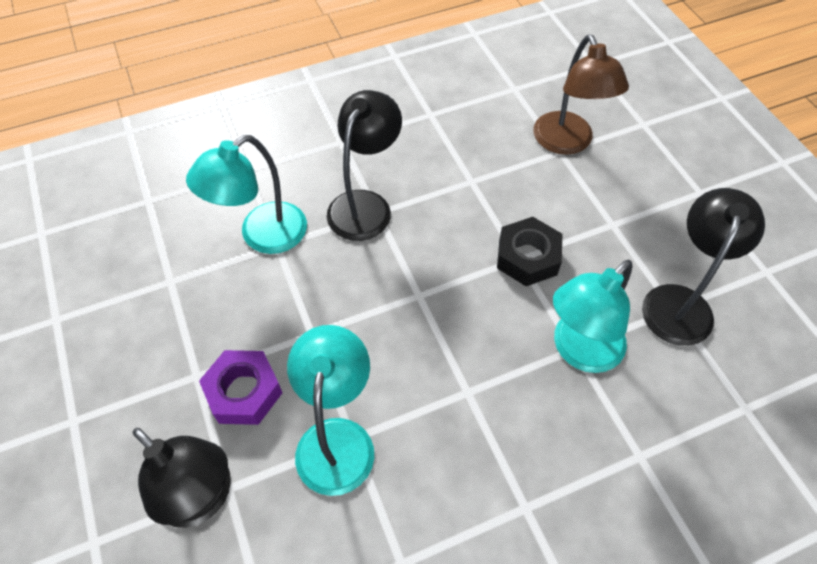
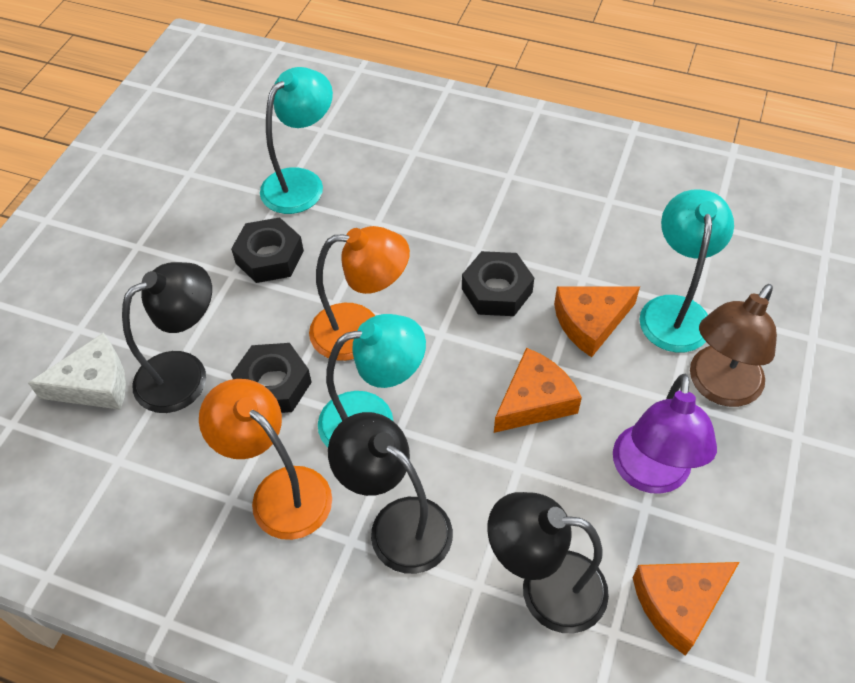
black nut: 1 -> 3
orange cheese: 0 -> 3
orange lamp: 0 -> 2
purple lamp: 0 -> 1
purple nut: 1 -> 0
white cheese: 0 -> 1

